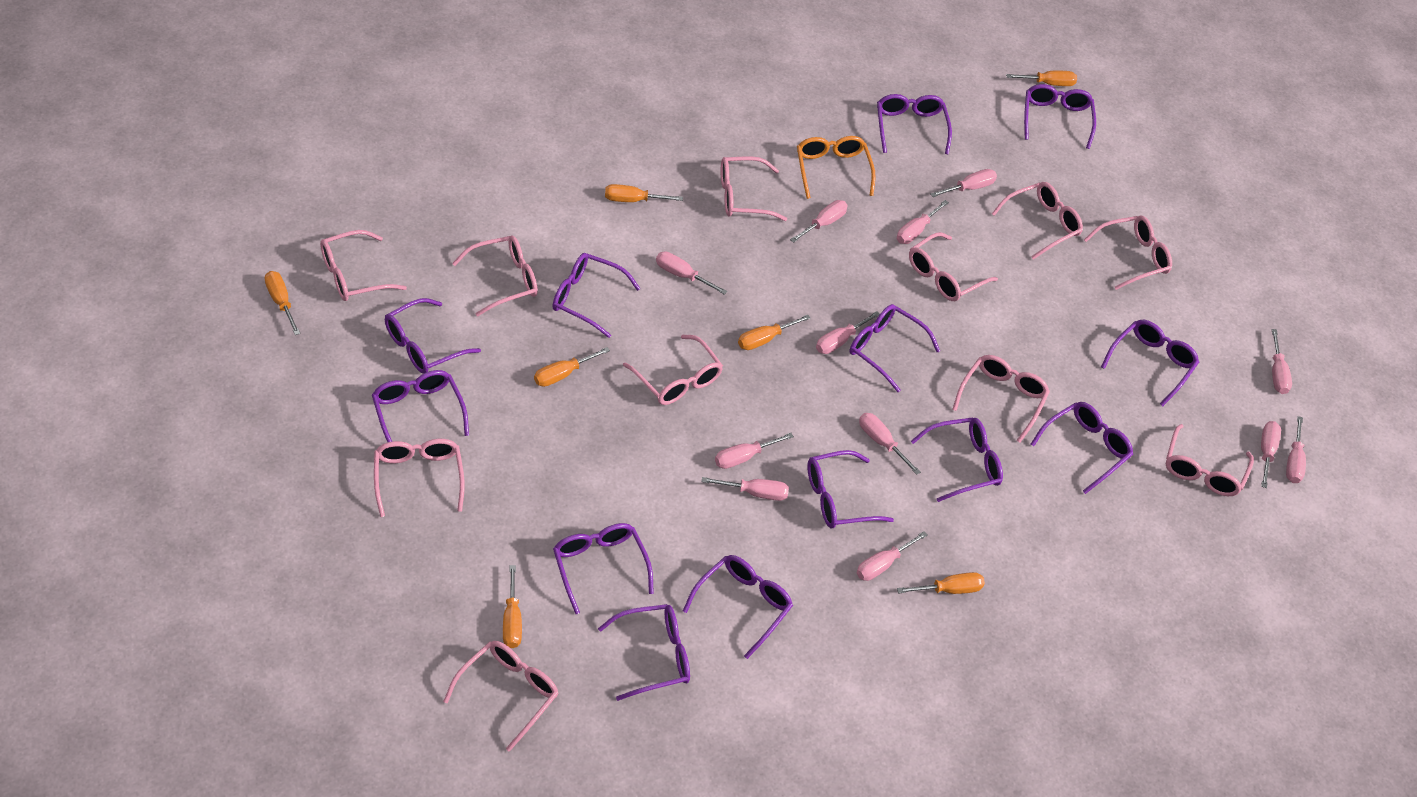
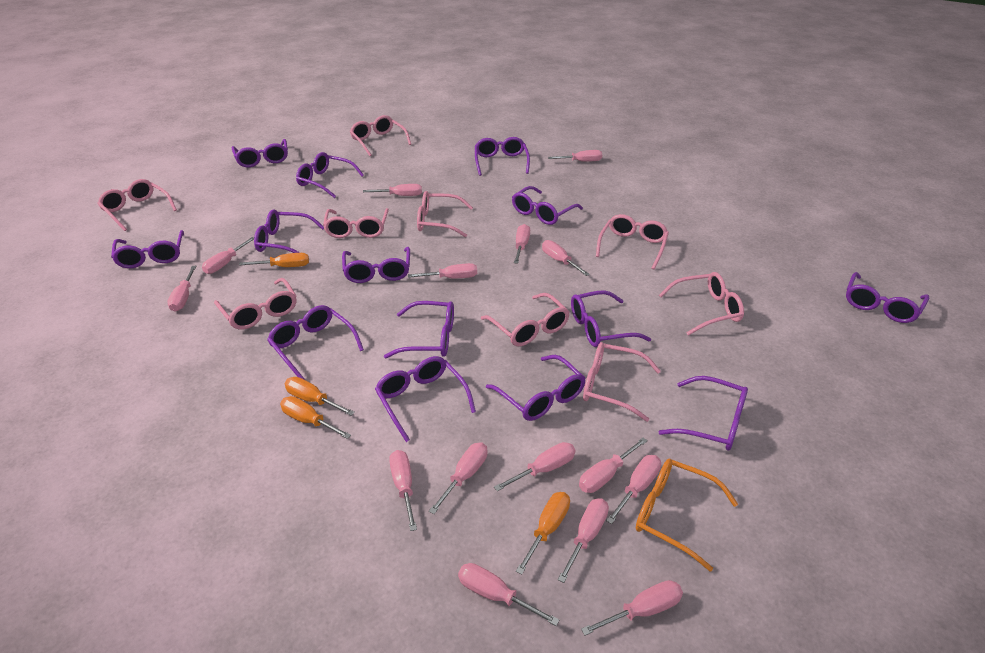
orange screwdriver: 7 -> 4
pink glasses: 11 -> 9
pink screwdriver: 12 -> 15
purple glasses: 13 -> 14

